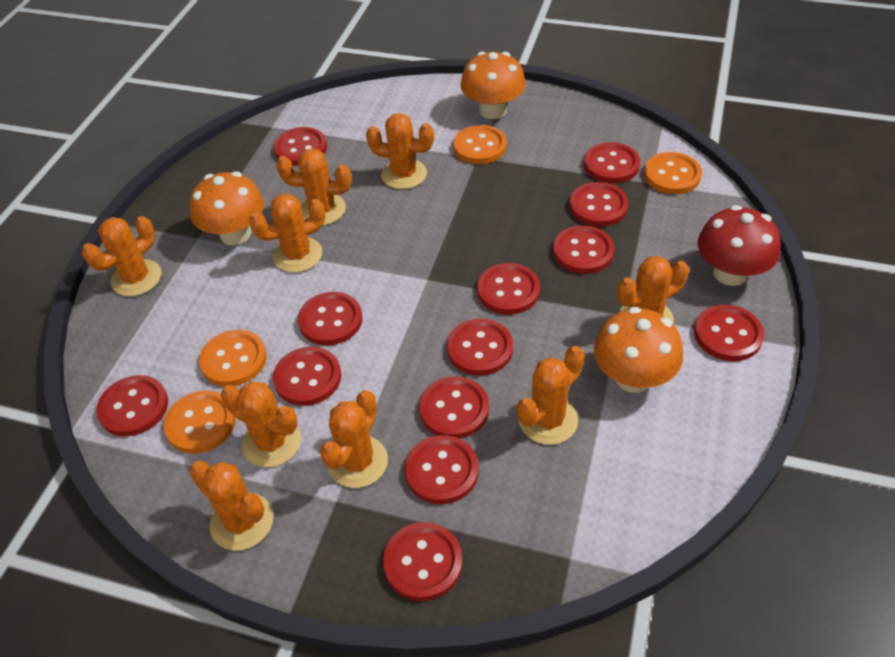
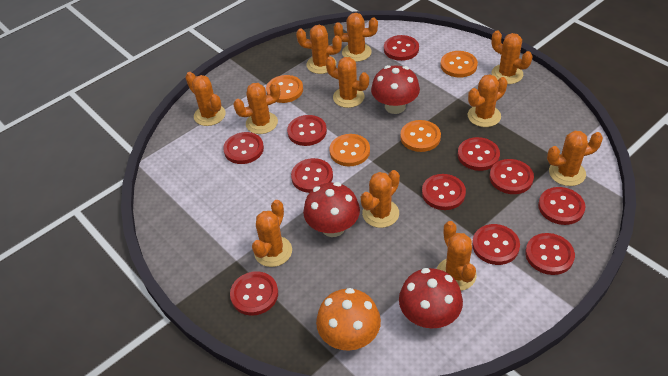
orange cactus: 9 -> 11
orange mushroom: 3 -> 1
red button: 13 -> 11
red mushroom: 1 -> 3

